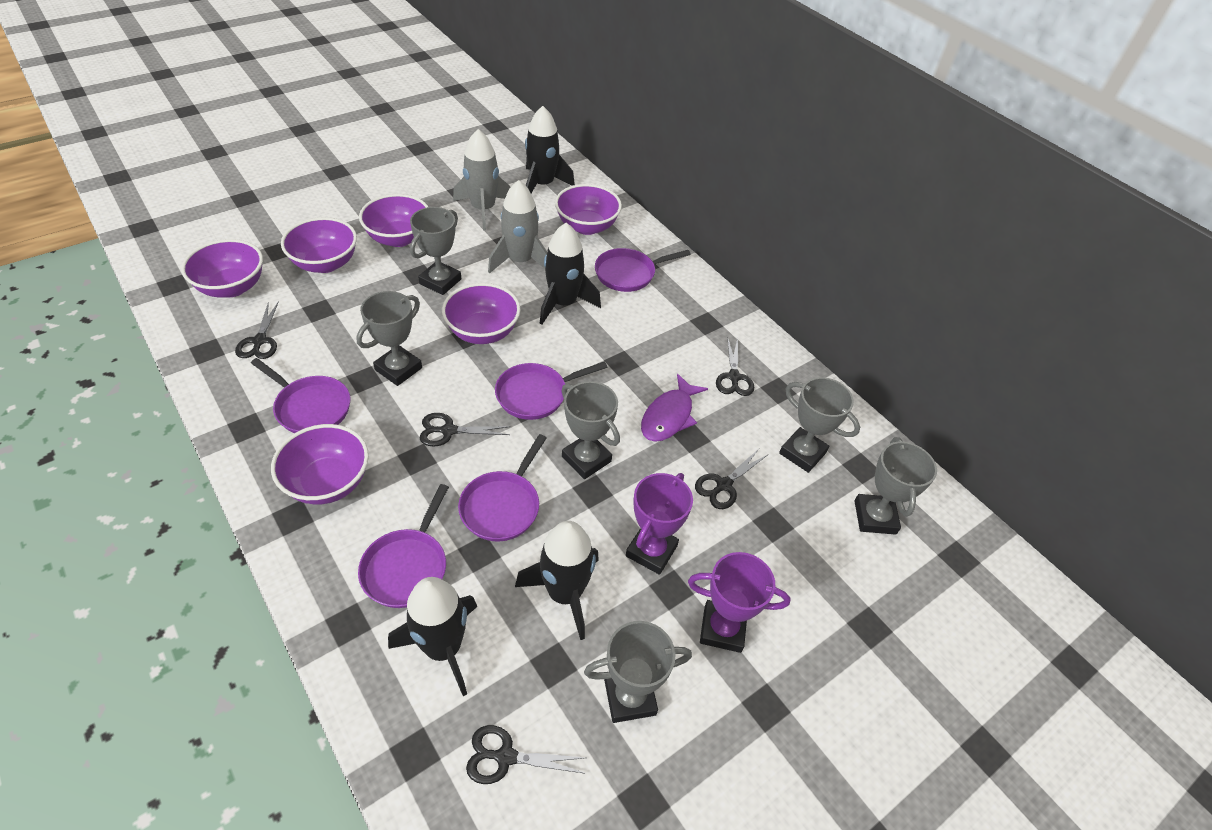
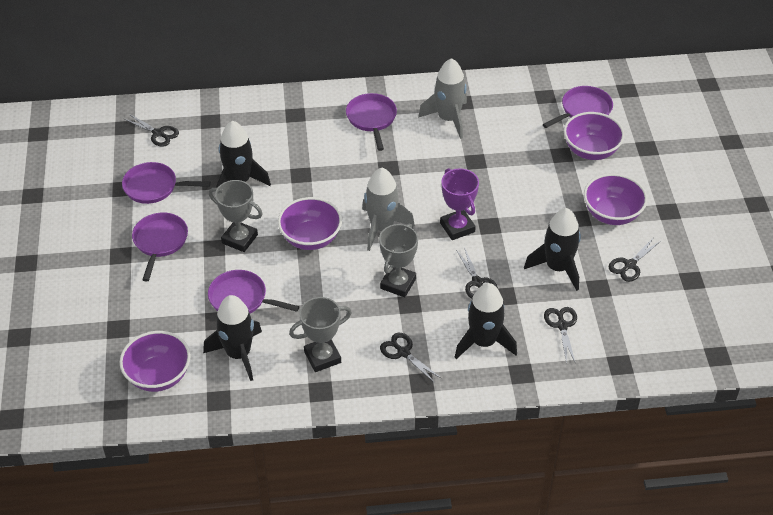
grey trophy: 6 -> 3
purple bowl: 6 -> 4
purple fish: 1 -> 0
purple trophy: 2 -> 1

